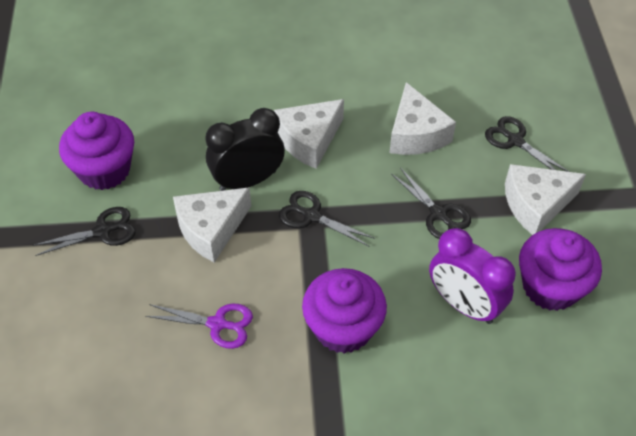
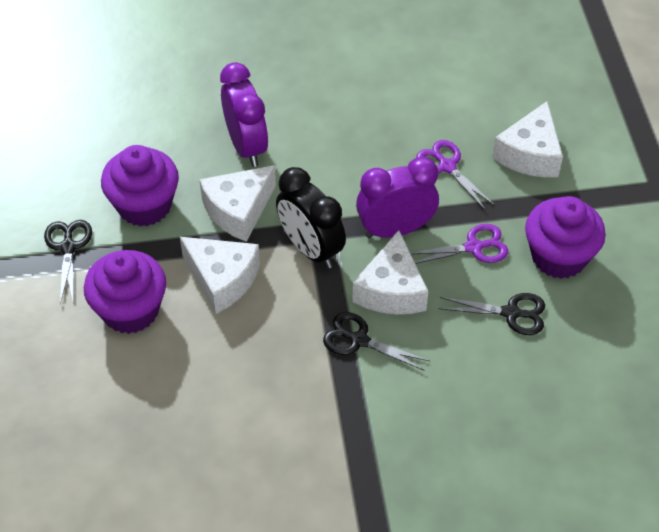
black scissors: 4 -> 3
purple clock: 1 -> 2
purple scissors: 1 -> 2

